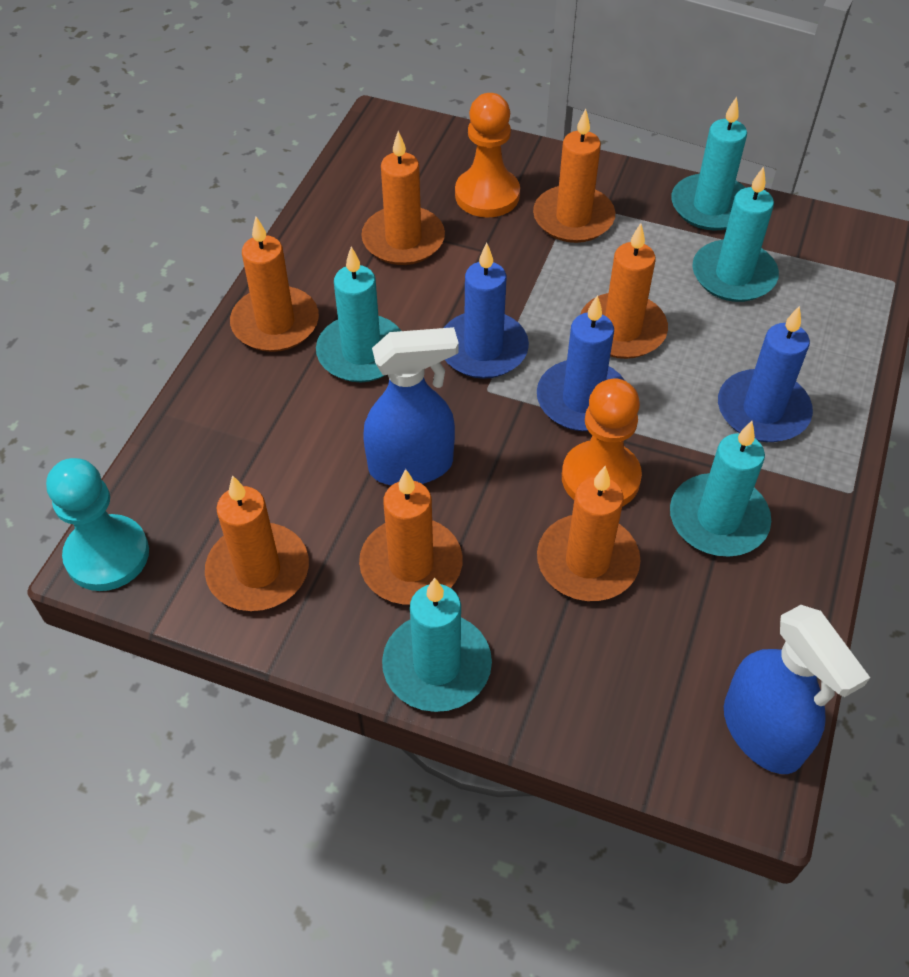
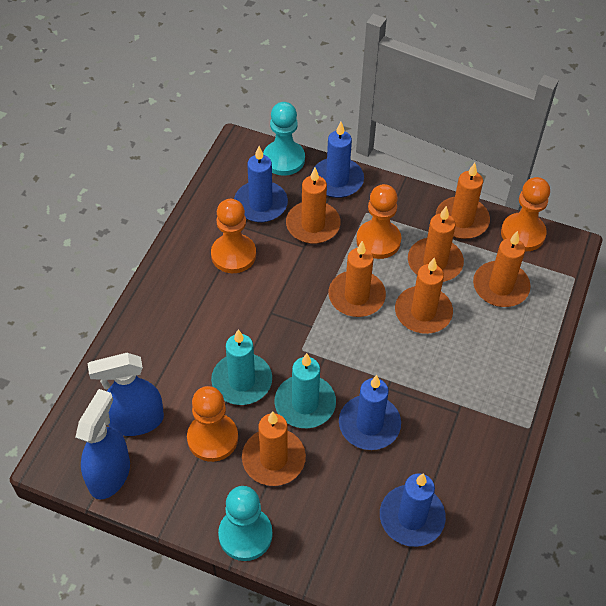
blue candle: 3 -> 4
orange pawn: 2 -> 4
turquoise candle: 5 -> 2
turquoise pawn: 1 -> 2

